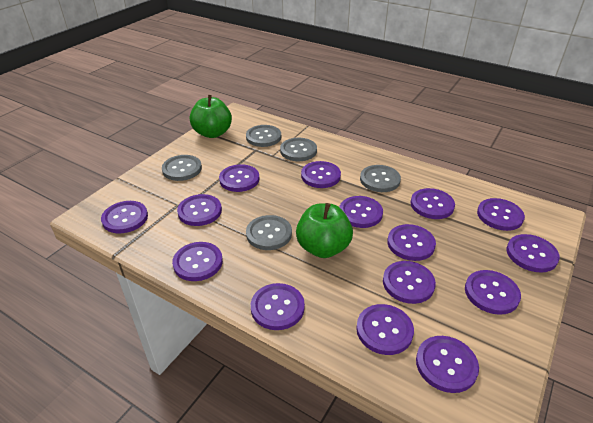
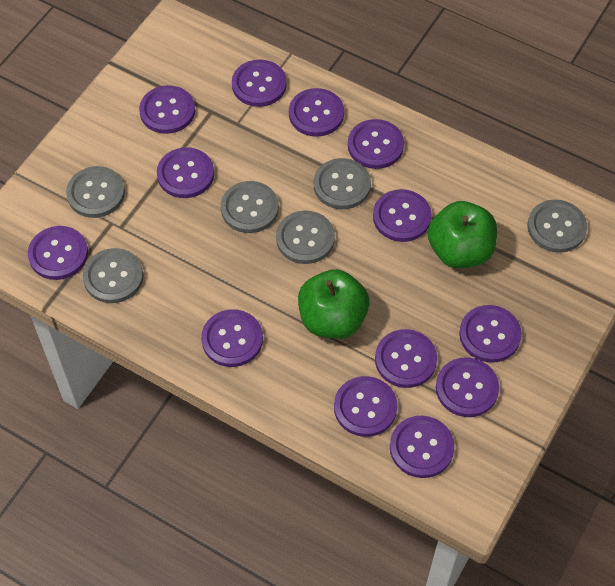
grey button: 5 -> 6
purple button: 15 -> 13

